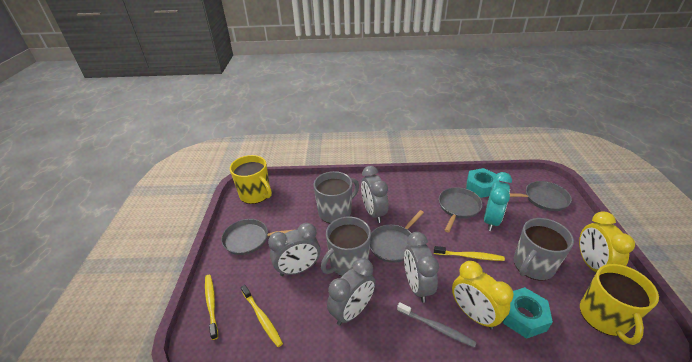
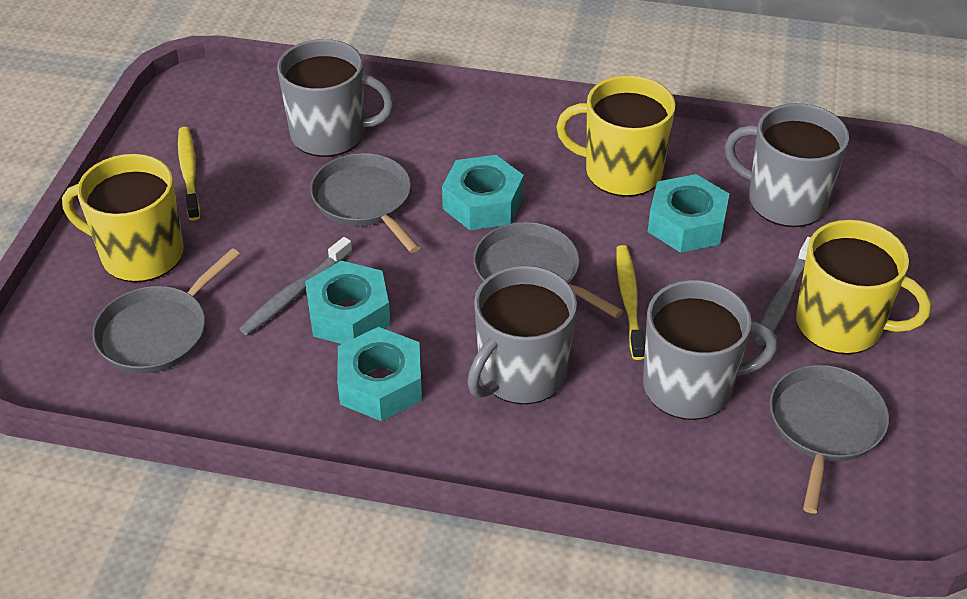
grey clock: 4 -> 0
grey mug: 3 -> 4
grey toothbrush: 1 -> 2
turquoise clock: 1 -> 0
turquoise nut: 2 -> 4
yellow clock: 2 -> 0
yellow mug: 2 -> 3
yellow toothbrush: 3 -> 2

